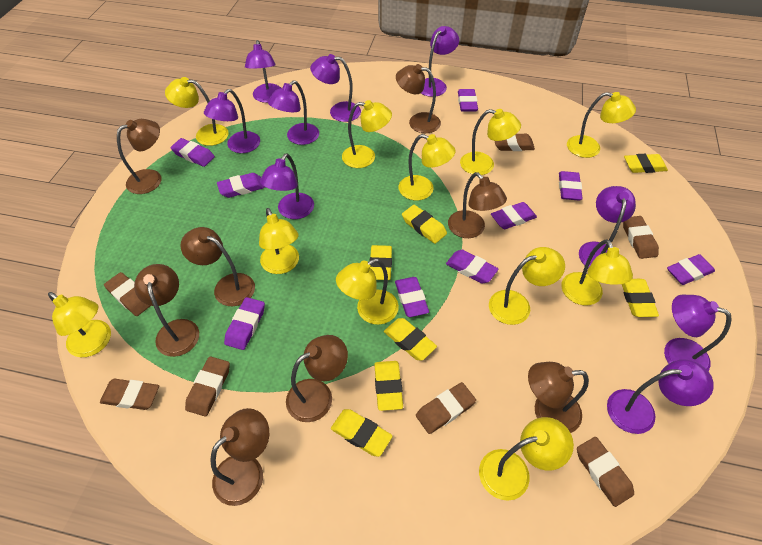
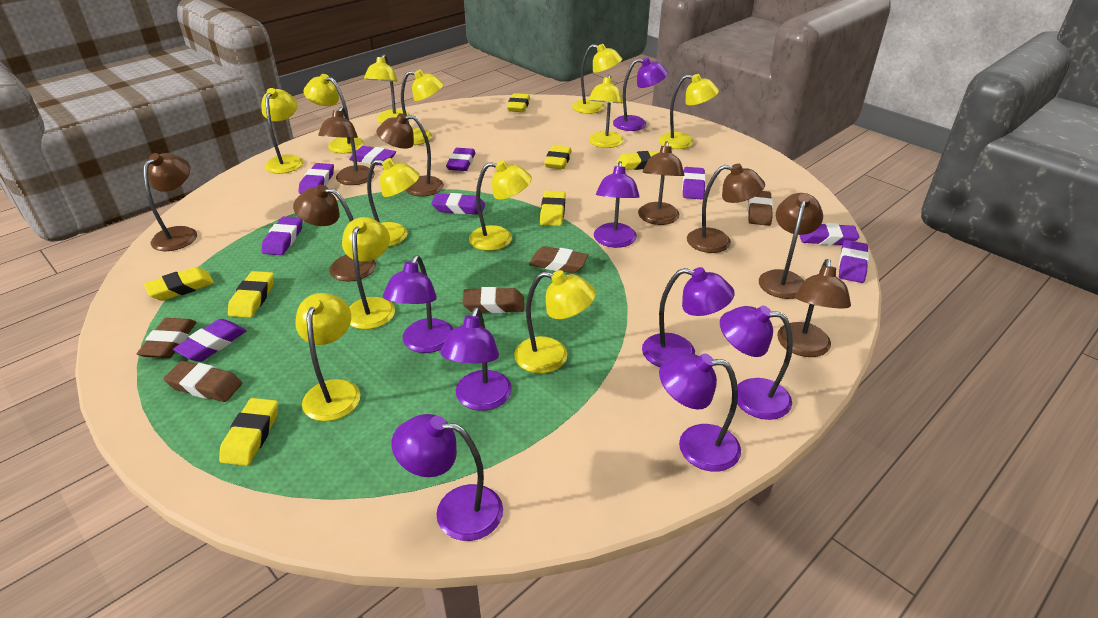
brown eraser: 7 -> 5
purple lamp: 9 -> 8
yellow lamp: 11 -> 12

